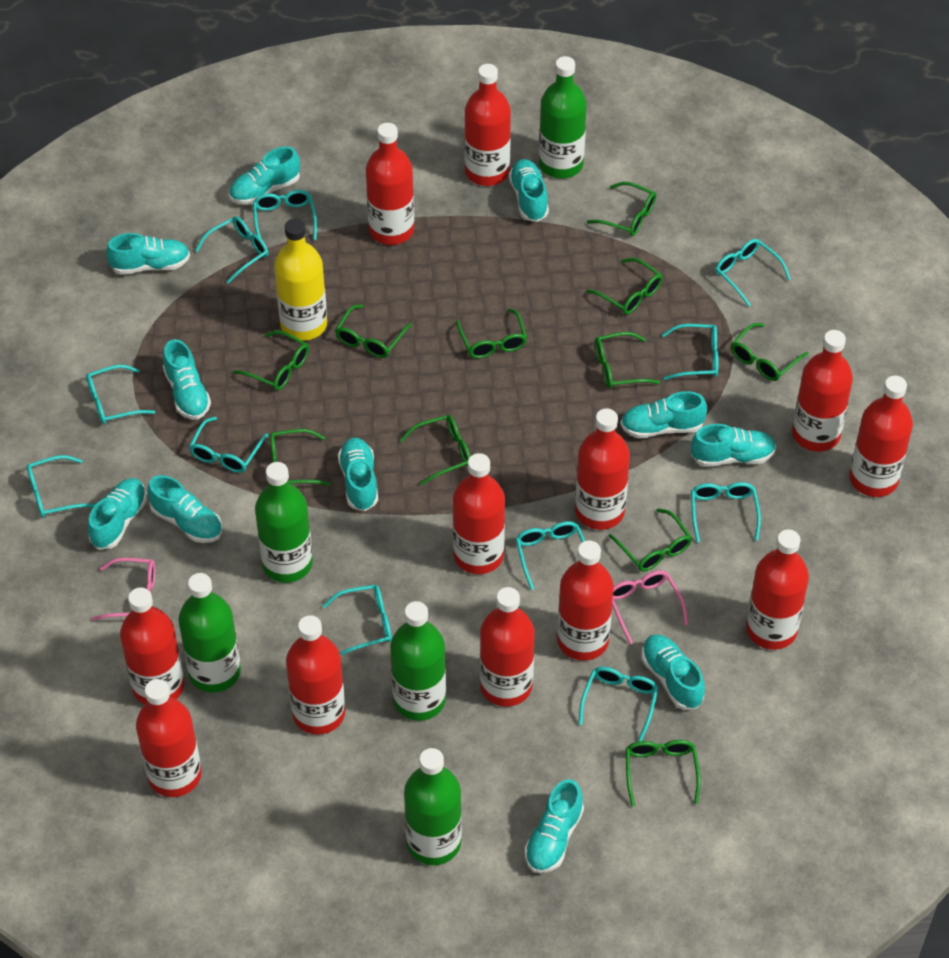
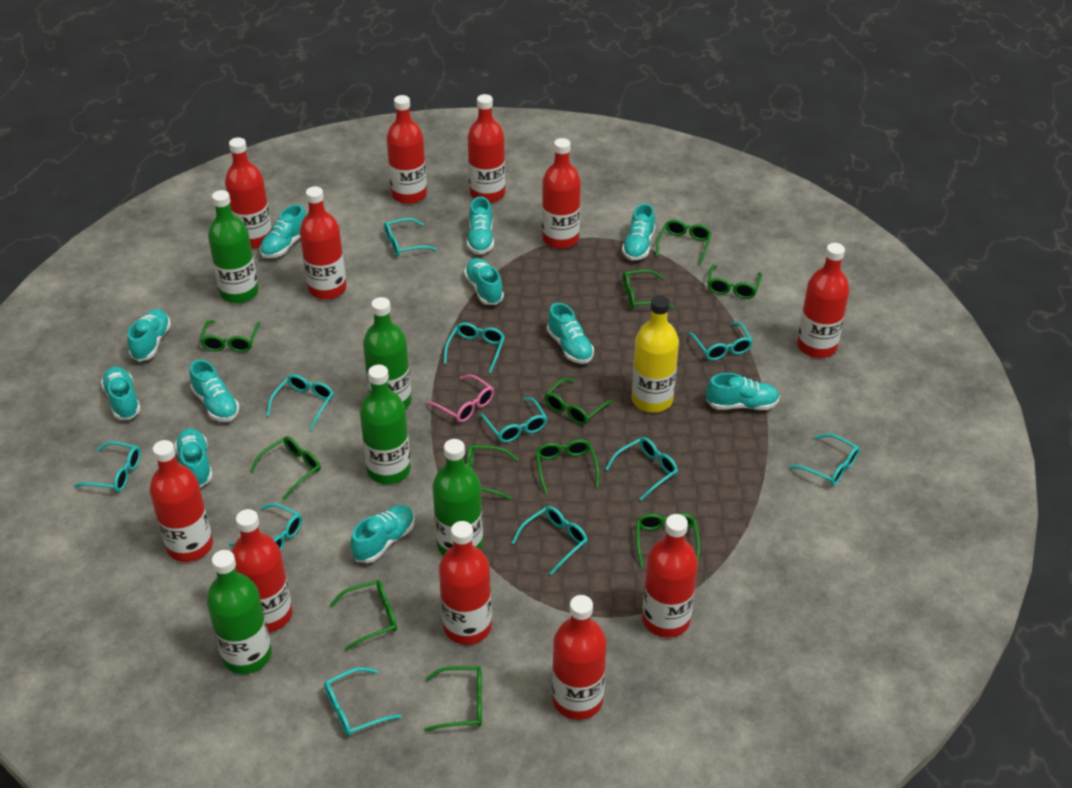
pink glasses: 2 -> 1
red bottle: 12 -> 11

